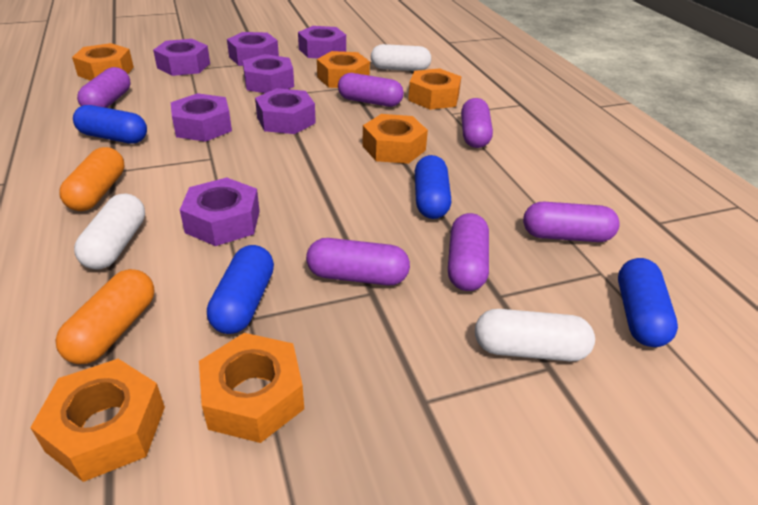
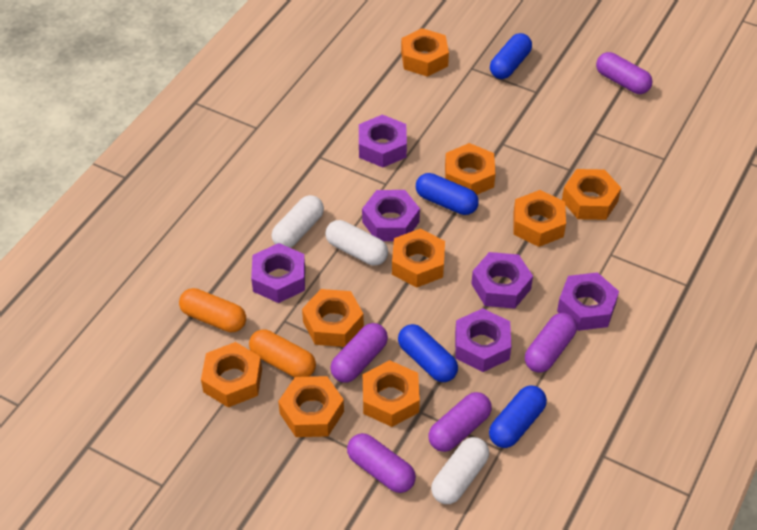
orange nut: 6 -> 9
purple capsule: 6 -> 5
purple nut: 7 -> 6

